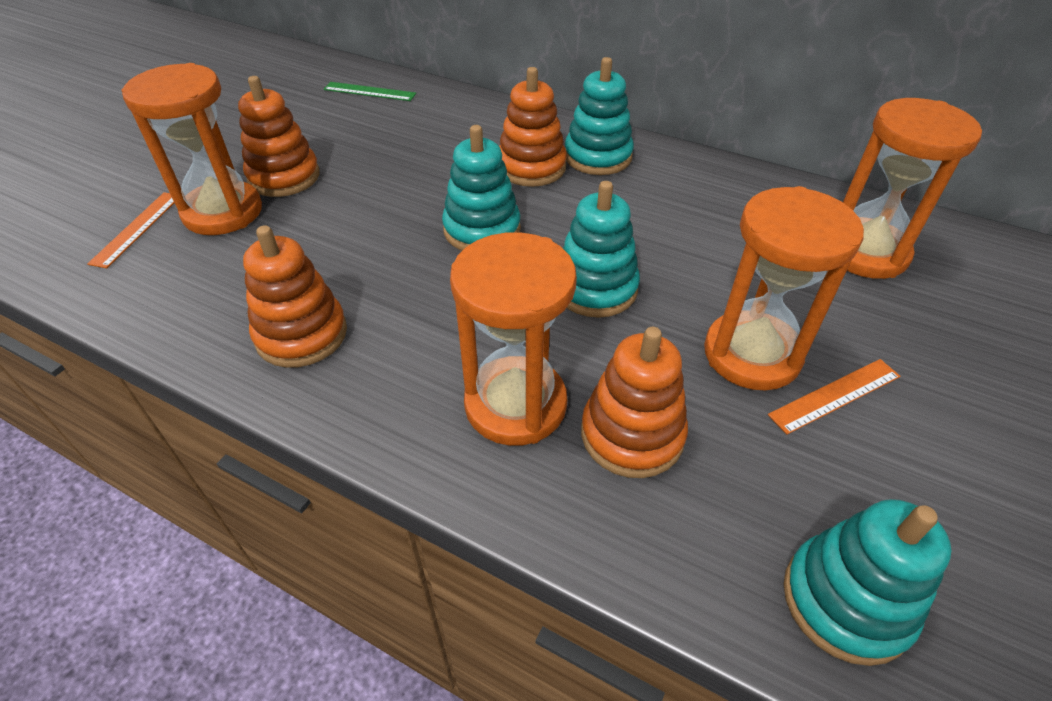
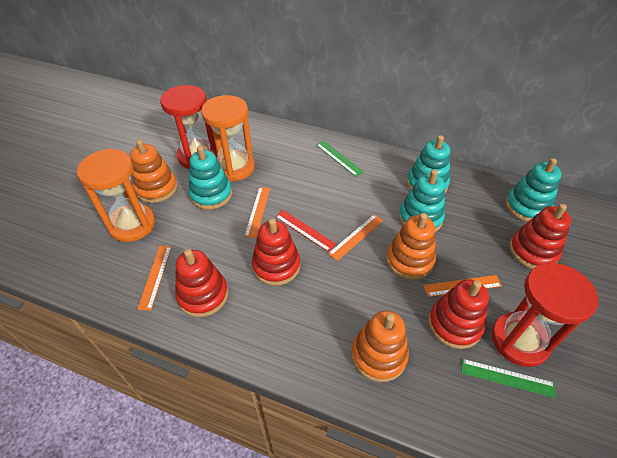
green ruler: 1 -> 2
orange hourglass: 4 -> 2
orange ruler: 2 -> 4
orange stacking toy: 4 -> 3
red hourglass: 0 -> 2
red ruler: 0 -> 1
red stacking toy: 0 -> 4

